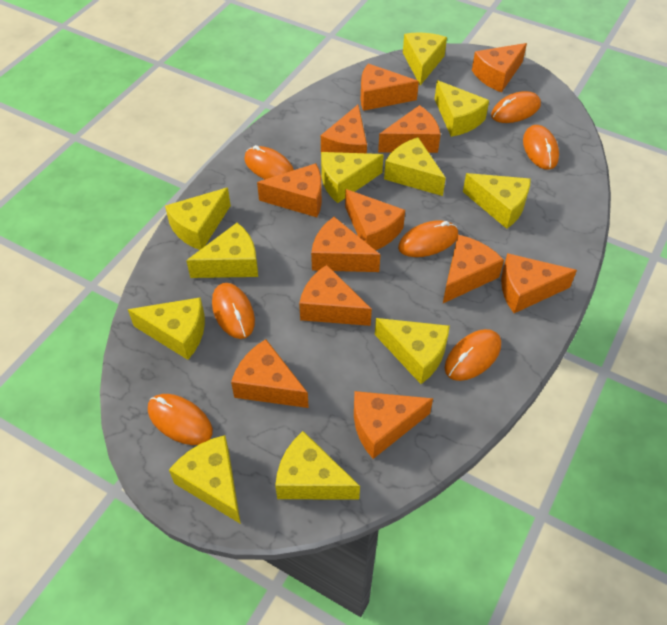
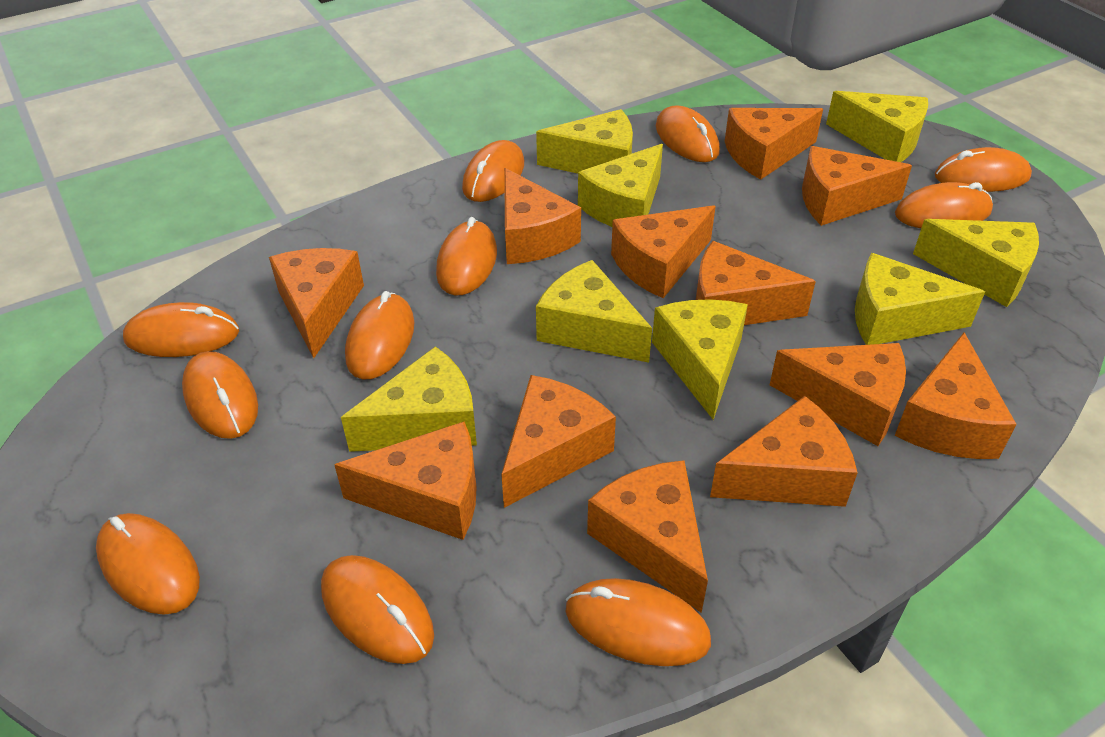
orange mouse: 7 -> 11
yellow cheese: 11 -> 8

